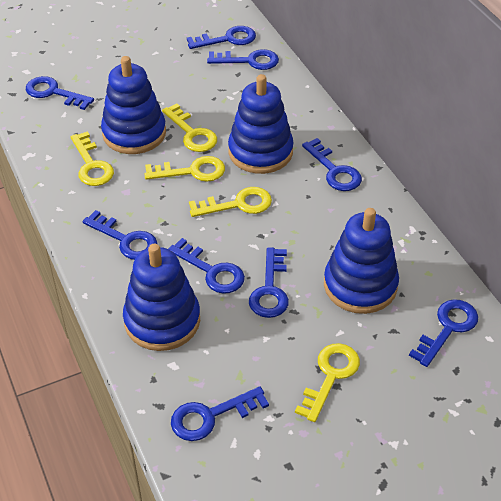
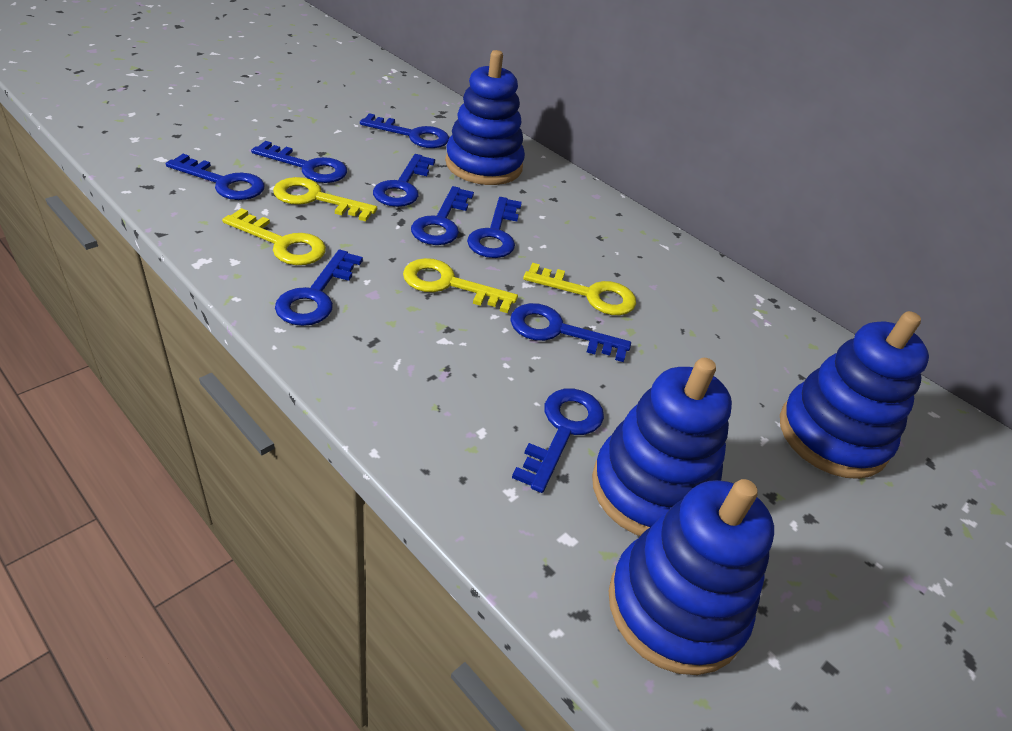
yellow key: 5 -> 4

